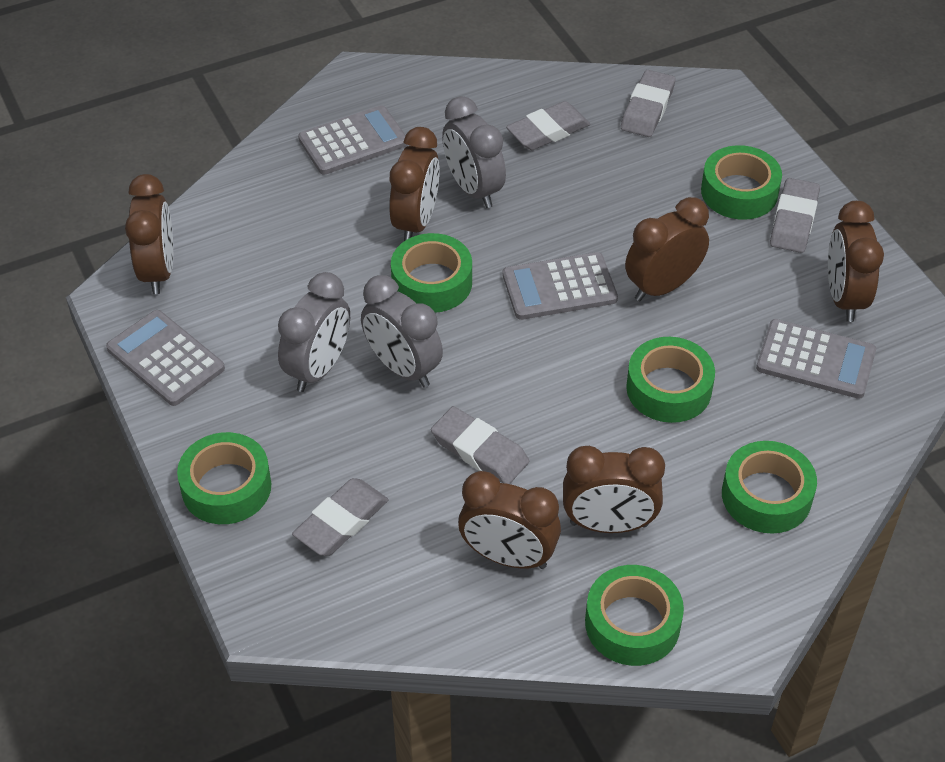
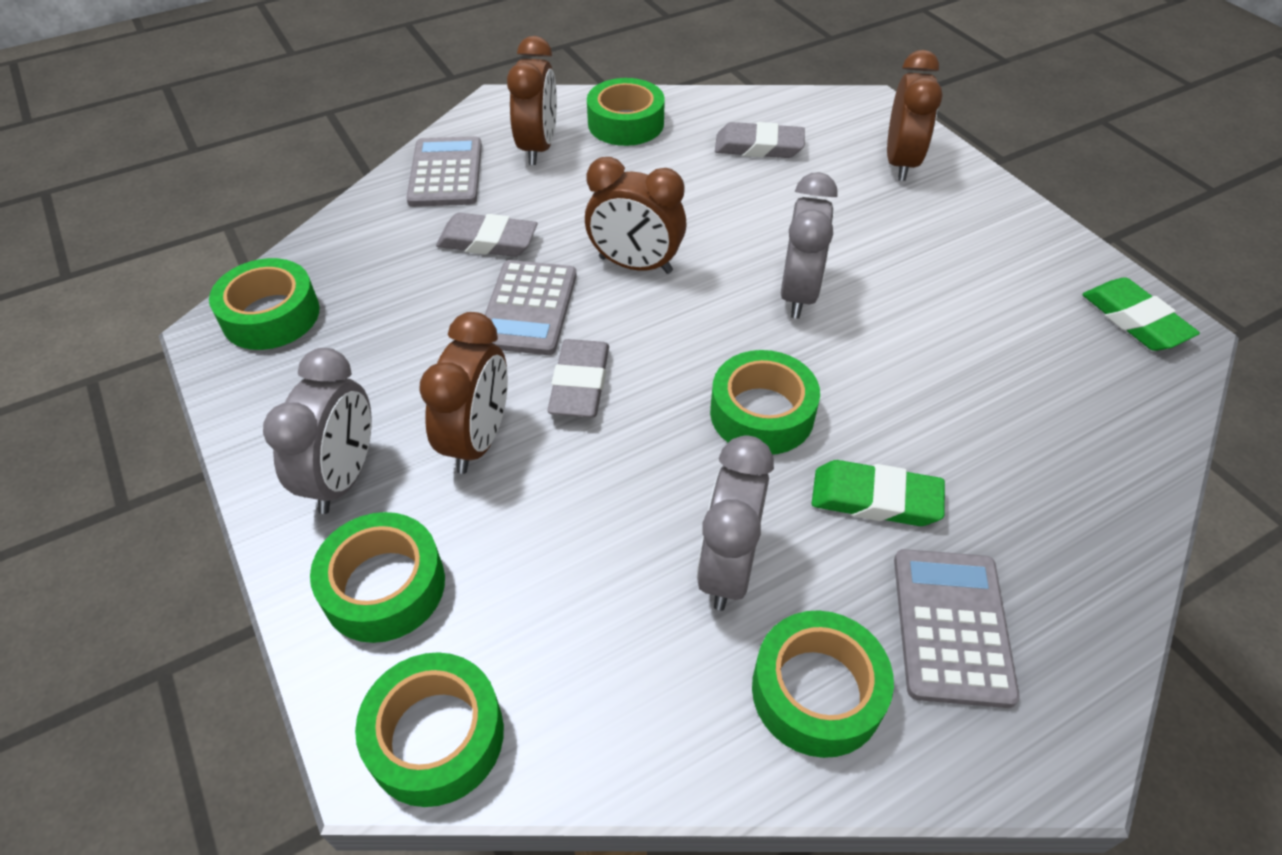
brown clock: 6 -> 4
green eraser: 0 -> 2
grey calculator: 4 -> 3
grey eraser: 5 -> 3

